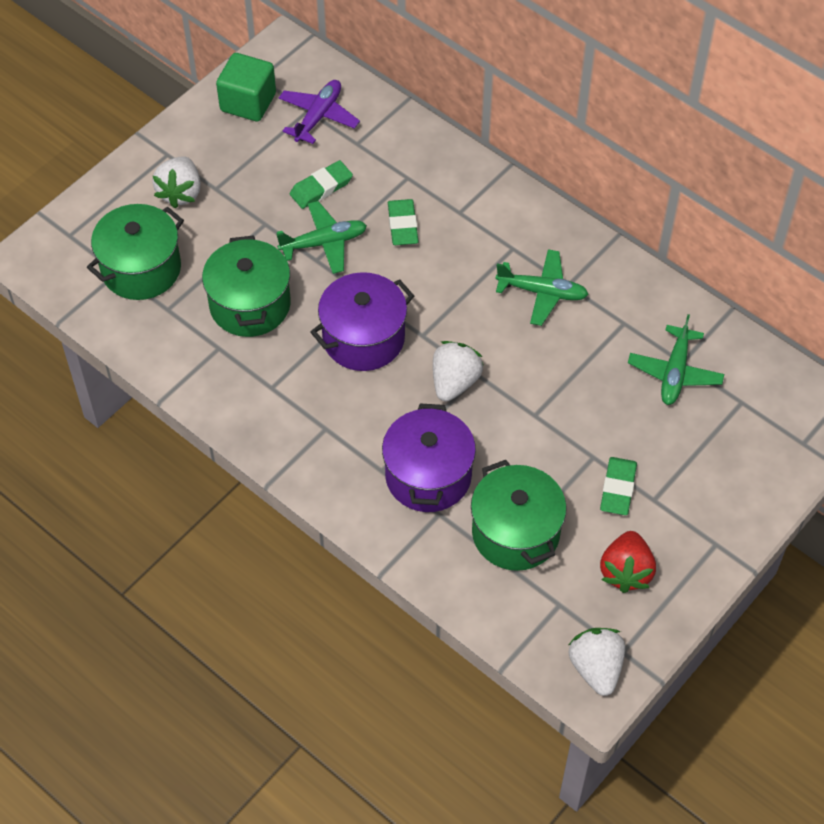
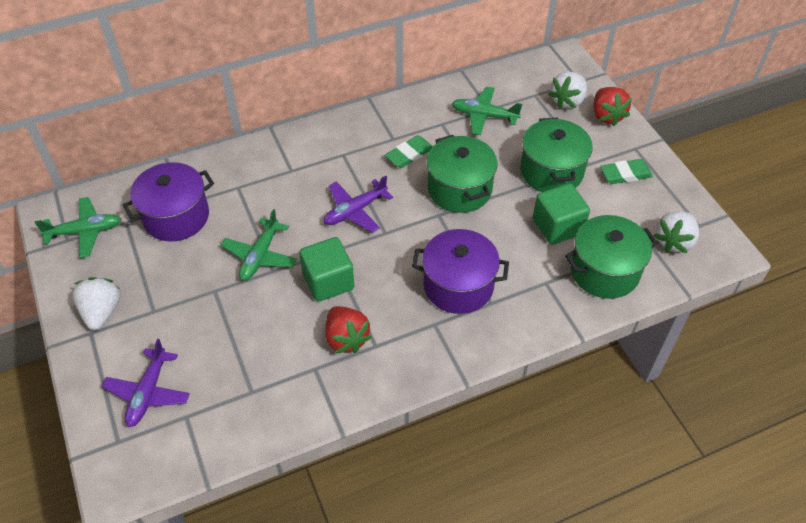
green cube: 1 -> 2
green eraser: 3 -> 2
purple plane: 1 -> 2
red strawberry: 1 -> 2

